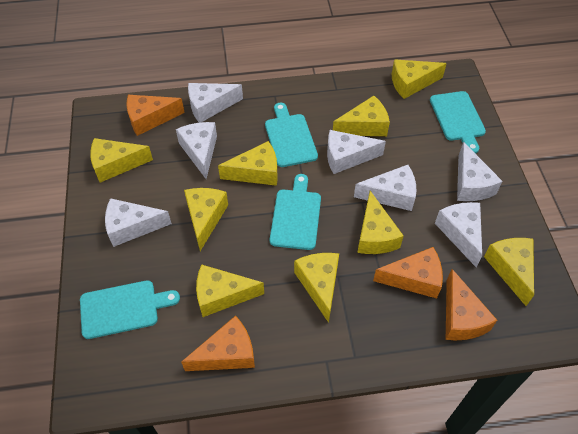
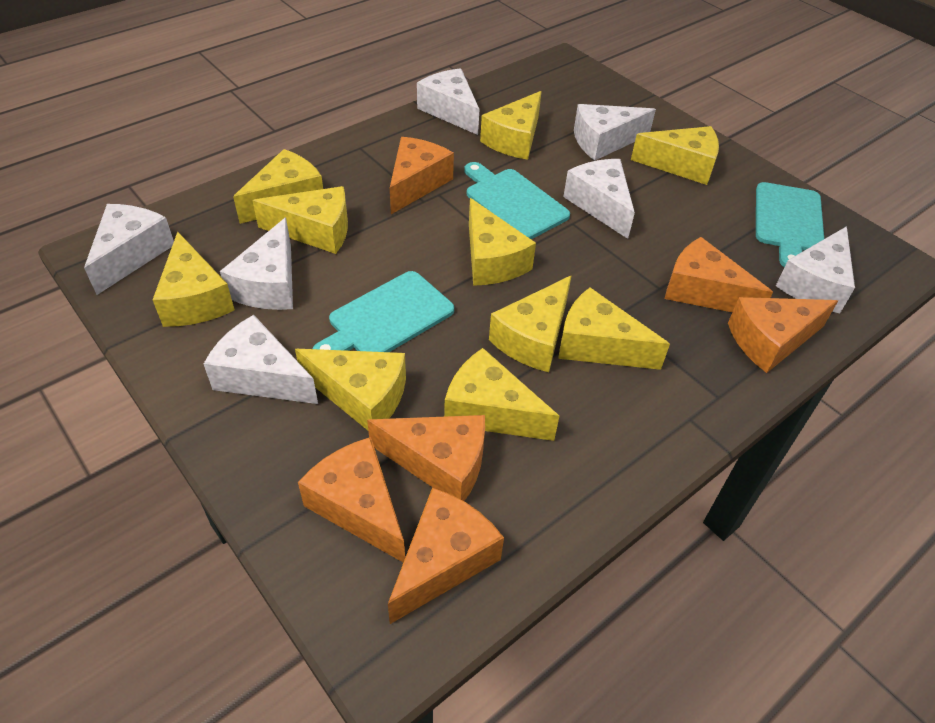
orange cheese: 4 -> 6
turquoise cutting board: 4 -> 3
yellow cheese: 9 -> 10

